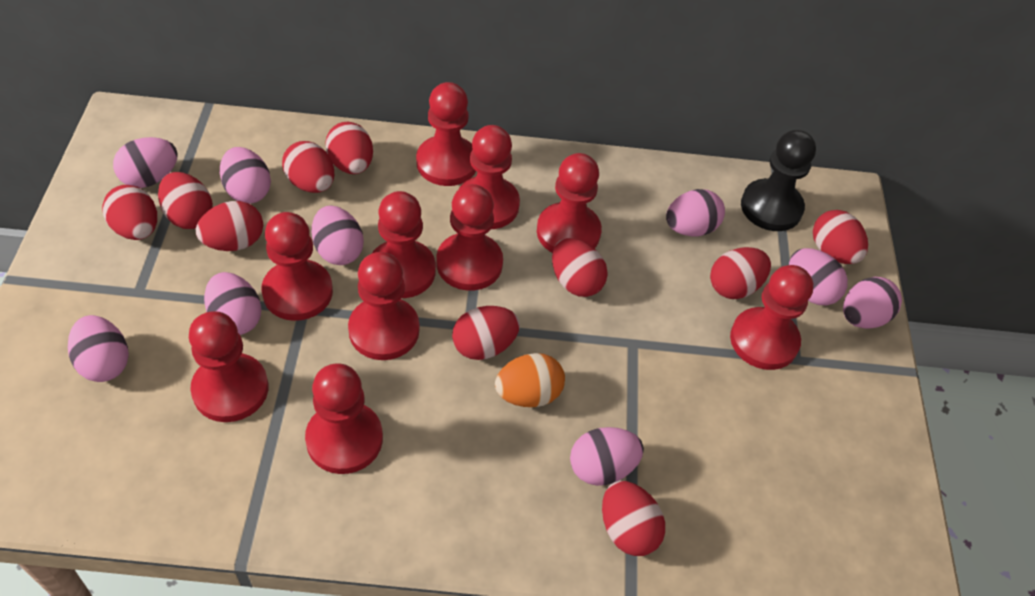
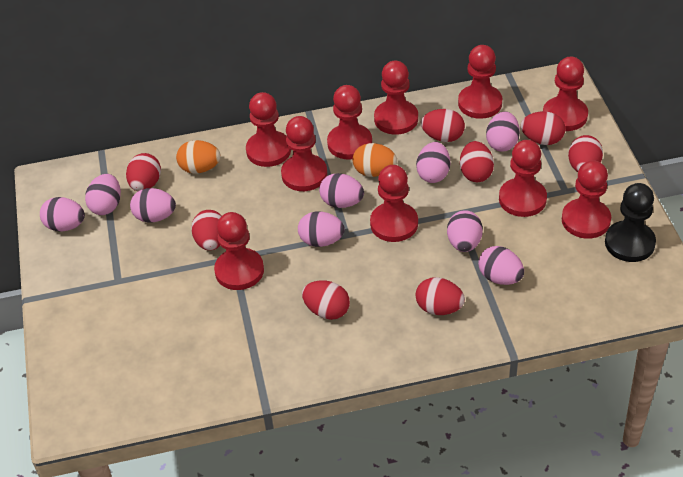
orange egg: 1 -> 2
red egg: 10 -> 8

